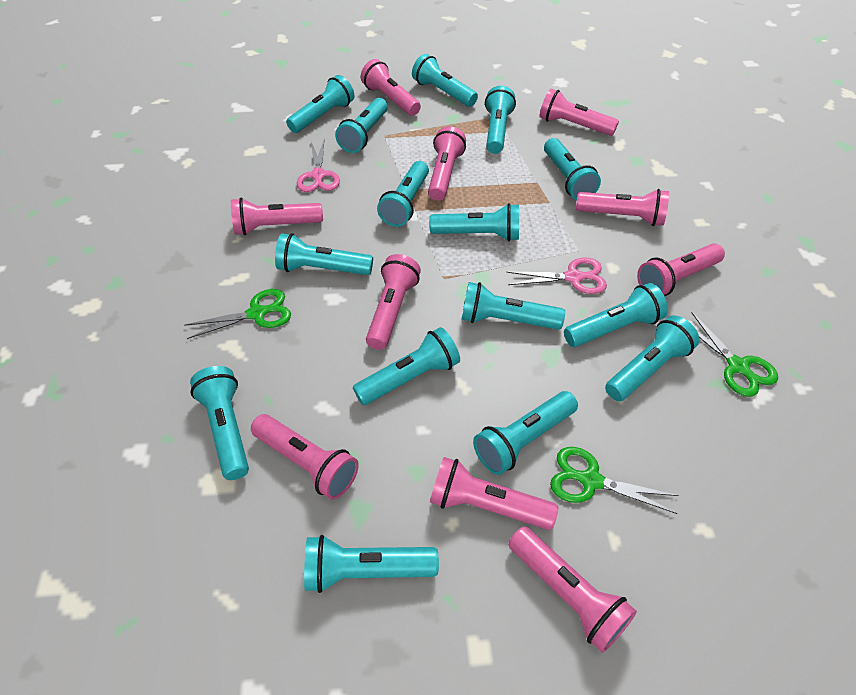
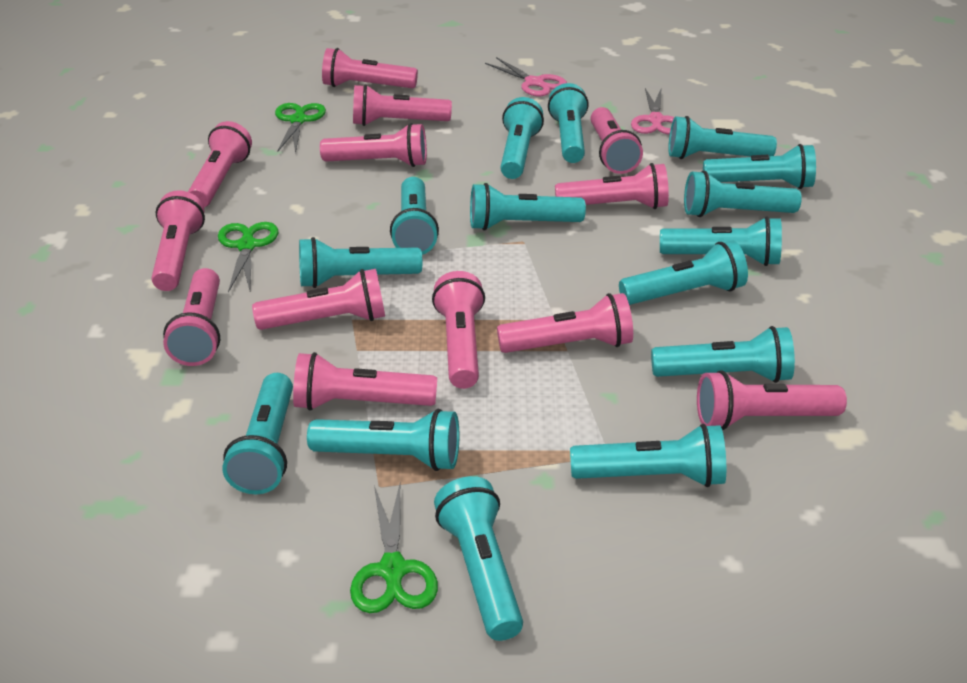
pink flashlight: 10 -> 13

